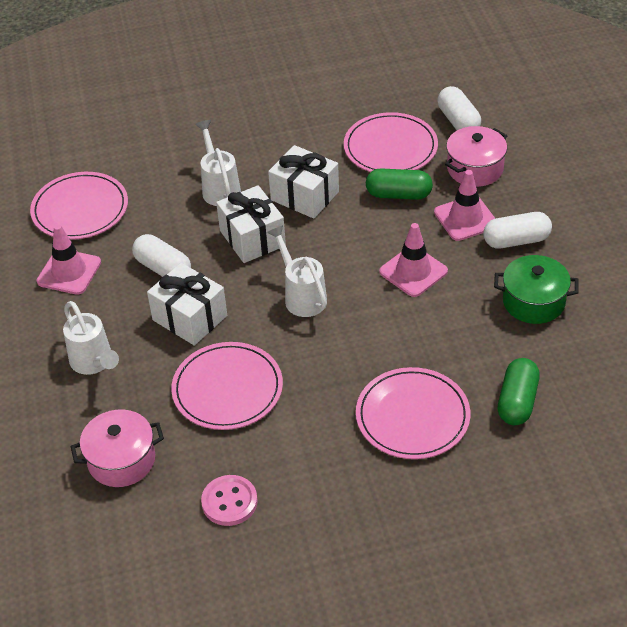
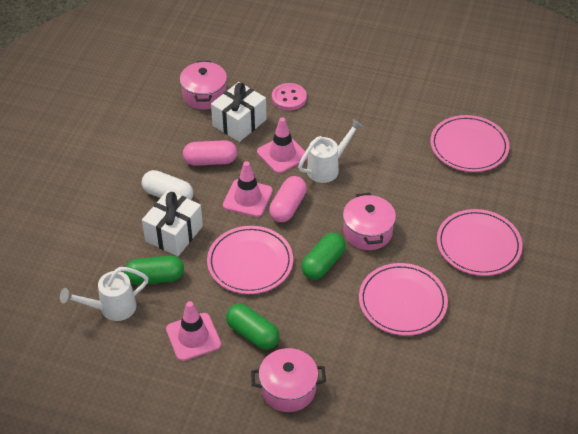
green capsule: 2 -> 3
green pot: 1 -> 0
pink capsule: 0 -> 2
pink pot: 2 -> 3
white capsule: 3 -> 1
white gift: 3 -> 2
white watering can: 3 -> 2

